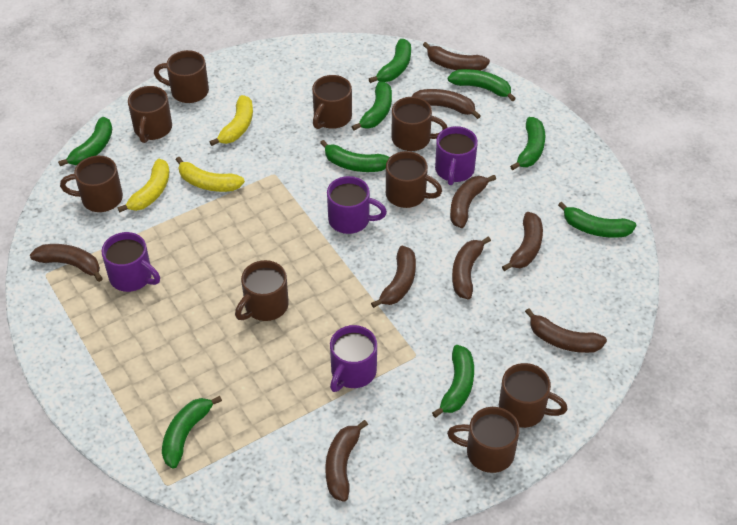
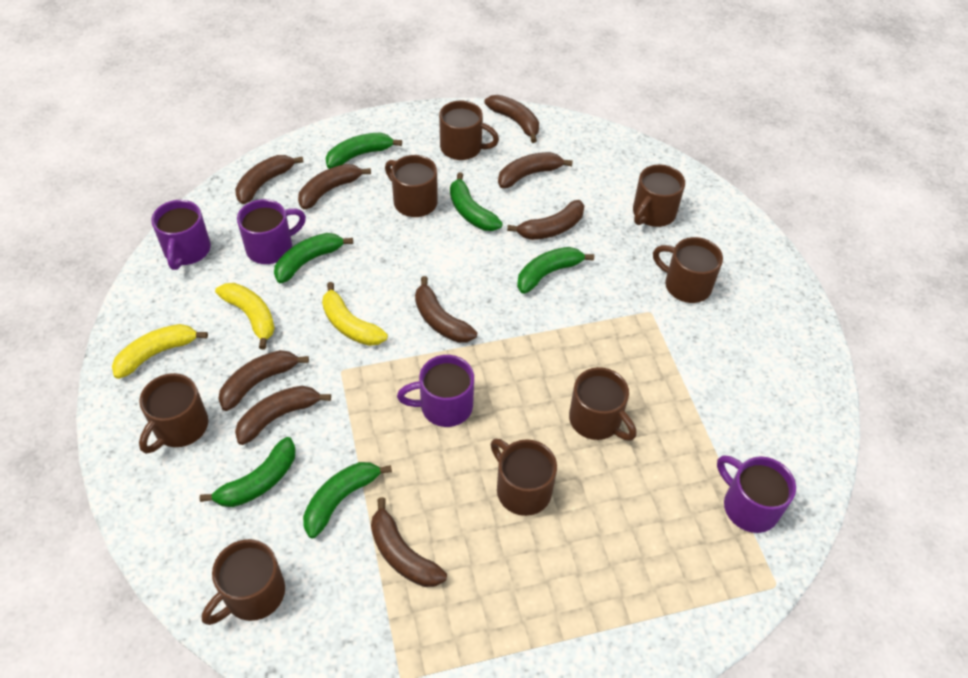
brown mug: 9 -> 8
green banana: 9 -> 6

